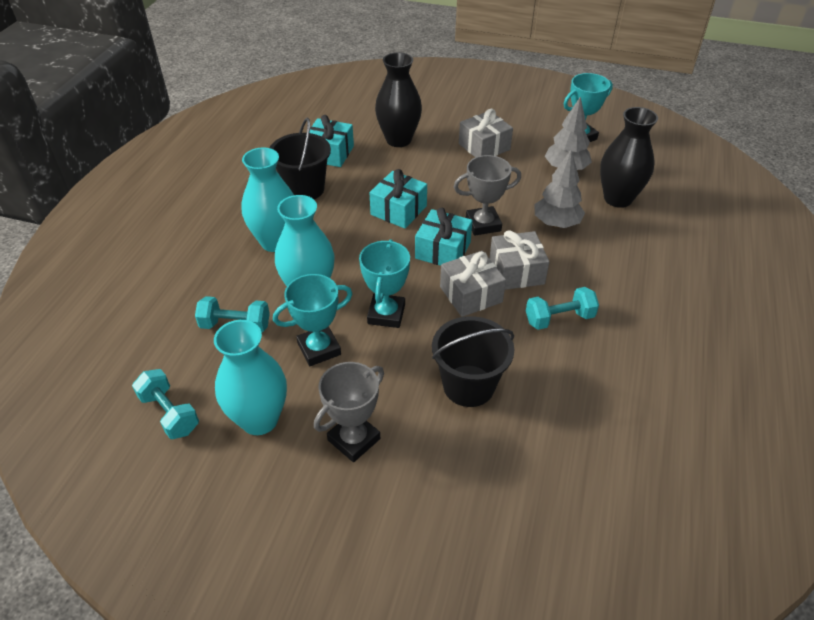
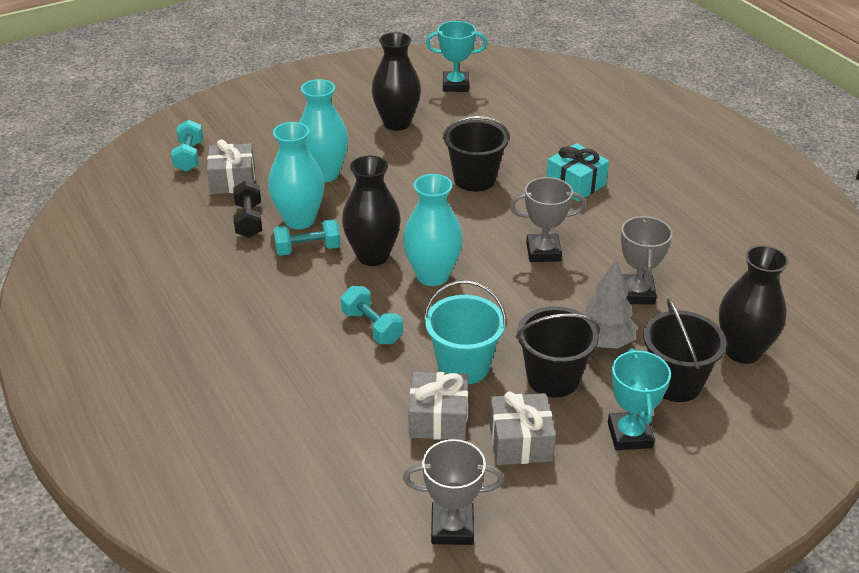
black bucket: 2 -> 3
black dumbbell: 0 -> 1
black vase: 2 -> 3
grey tree: 2 -> 1
grey trophy: 2 -> 3
turquoise bucket: 0 -> 1
turquoise gift: 3 -> 1
turquoise trophy: 3 -> 2

